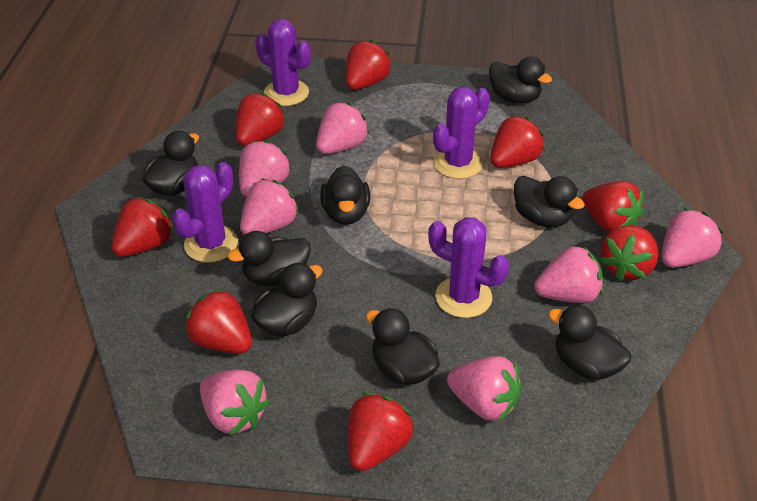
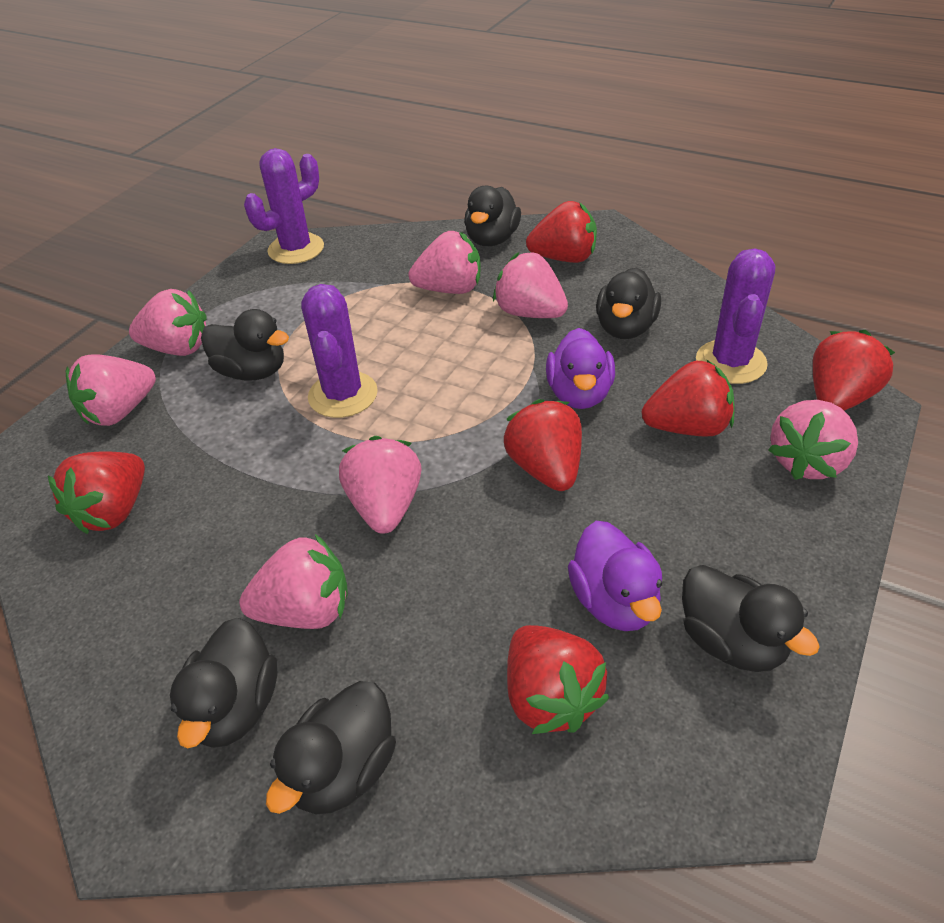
black duck: 8 -> 6
purple cactus: 4 -> 3
purple duck: 0 -> 2
red strawberry: 8 -> 6

